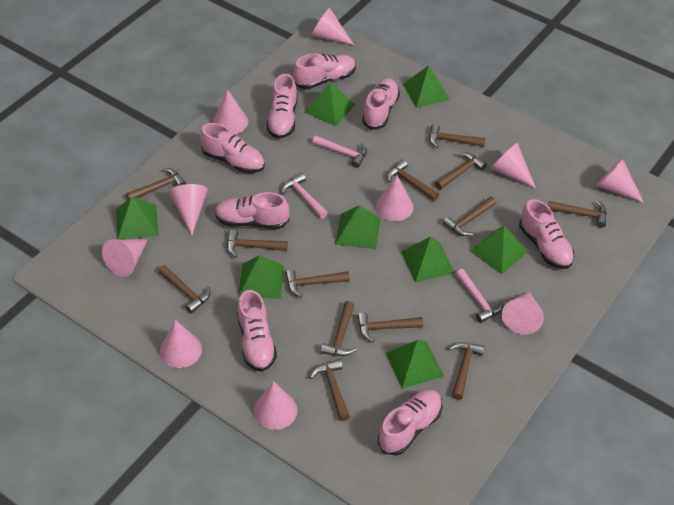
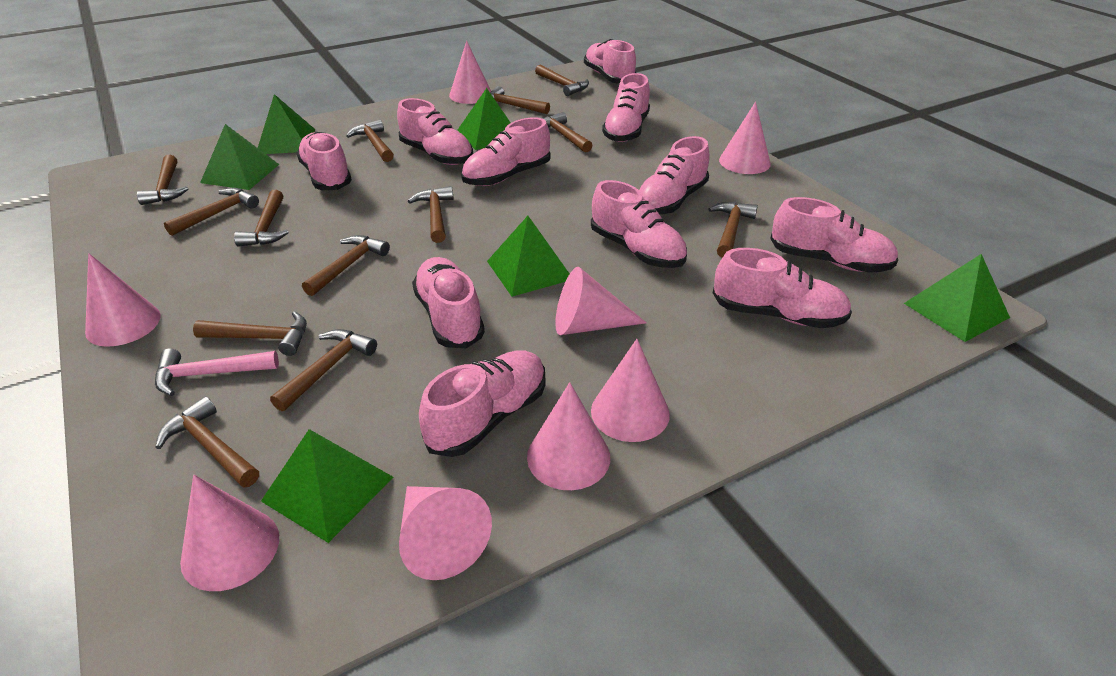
green pyramid: 8 -> 6
pink cone: 10 -> 8
pink hammer: 3 -> 1
pink shoe: 8 -> 11

